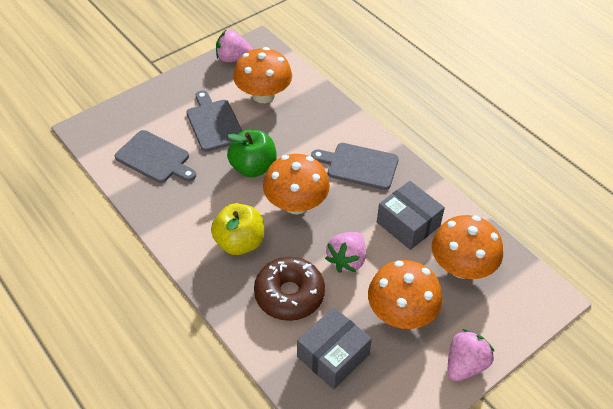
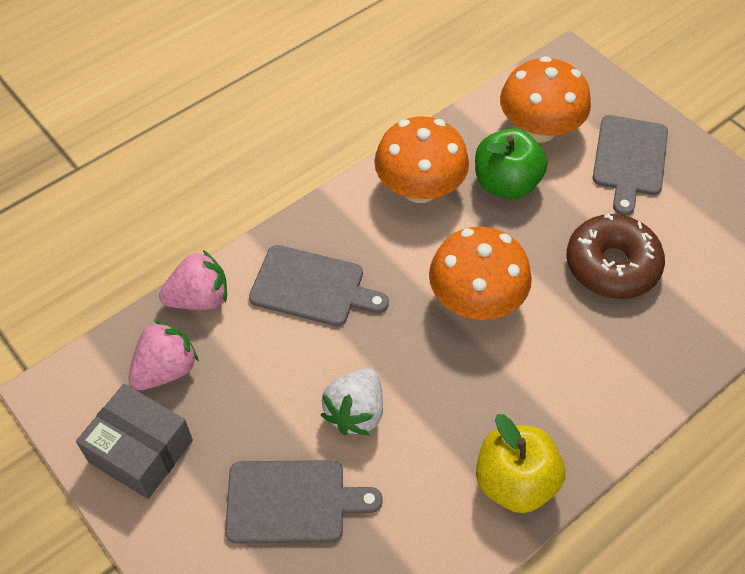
grey box: 2 -> 1
orange mushroom: 4 -> 3
pink strawberry: 3 -> 2
white strawberry: 0 -> 1

